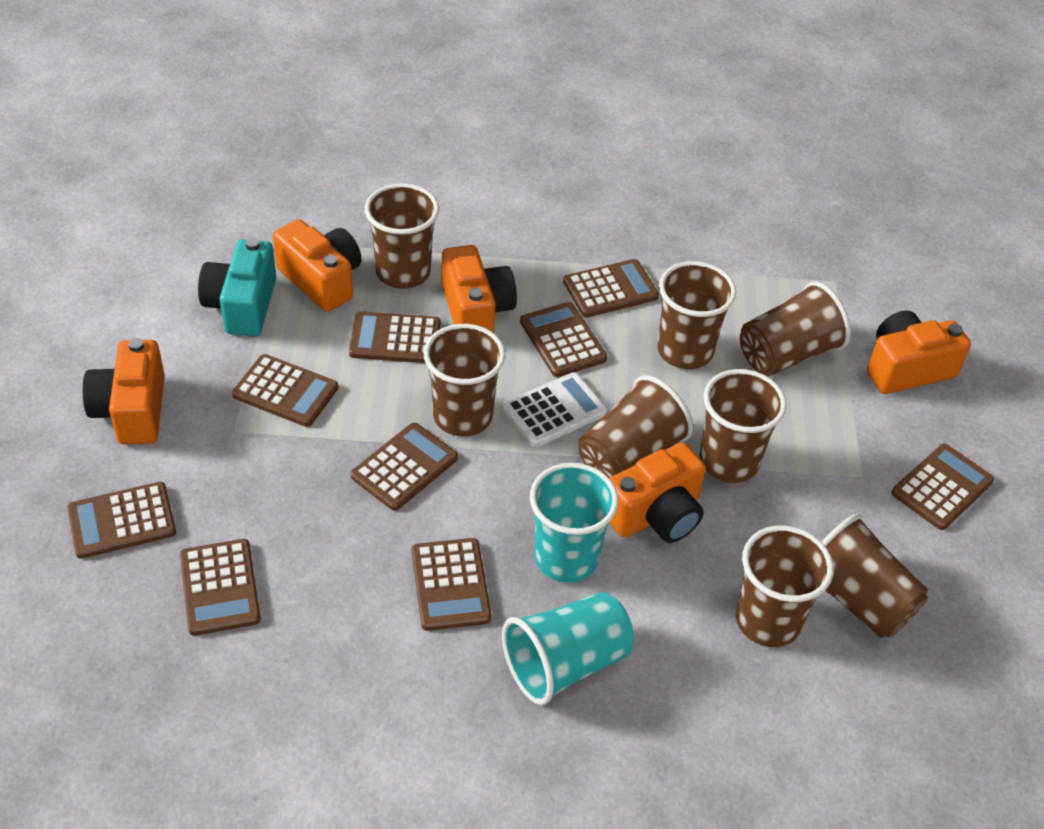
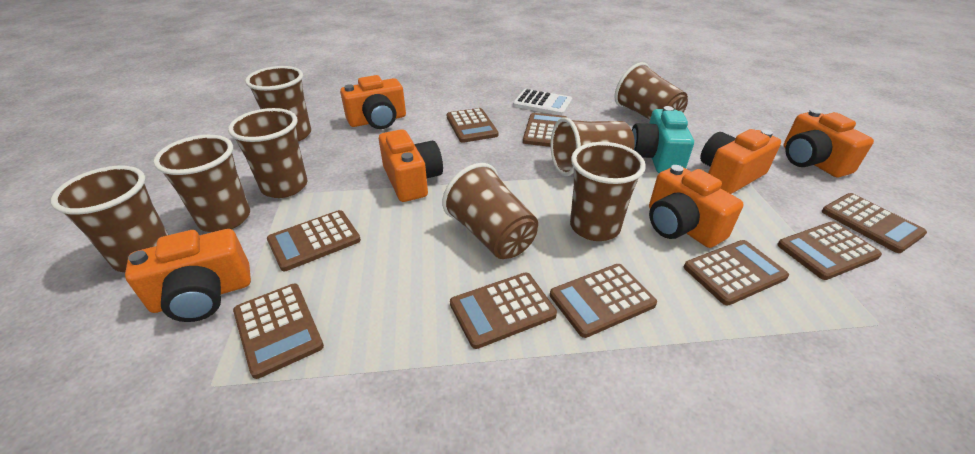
orange camera: 5 -> 6
turquoise cup: 2 -> 0

